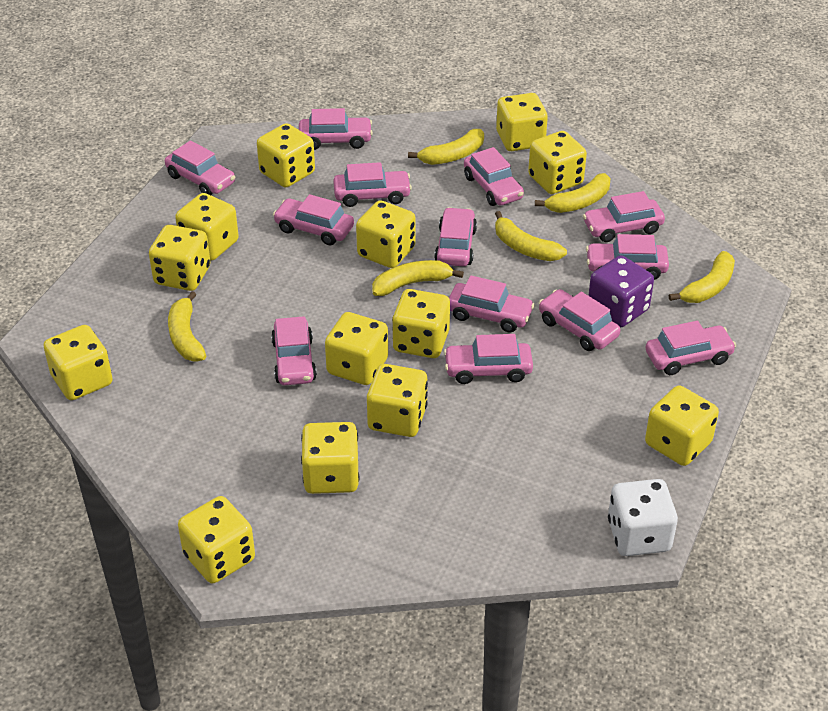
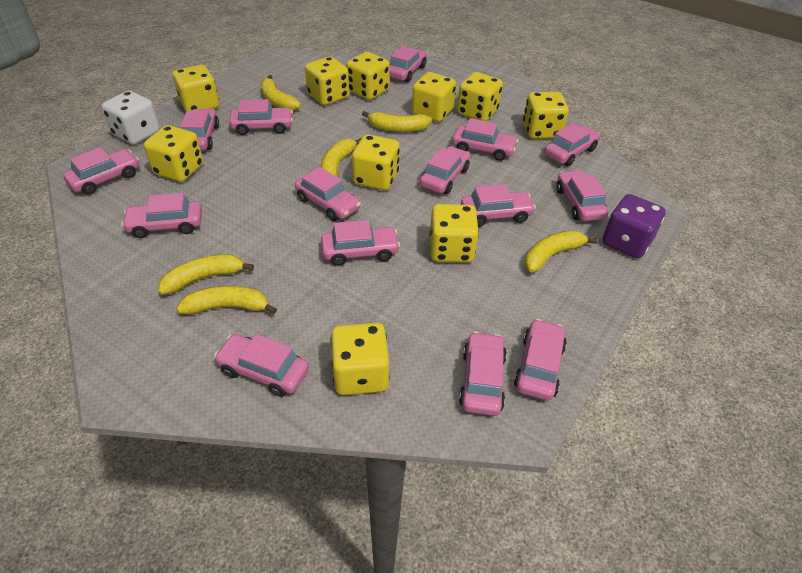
pink car: 13 -> 15
yellow dice: 13 -> 10

